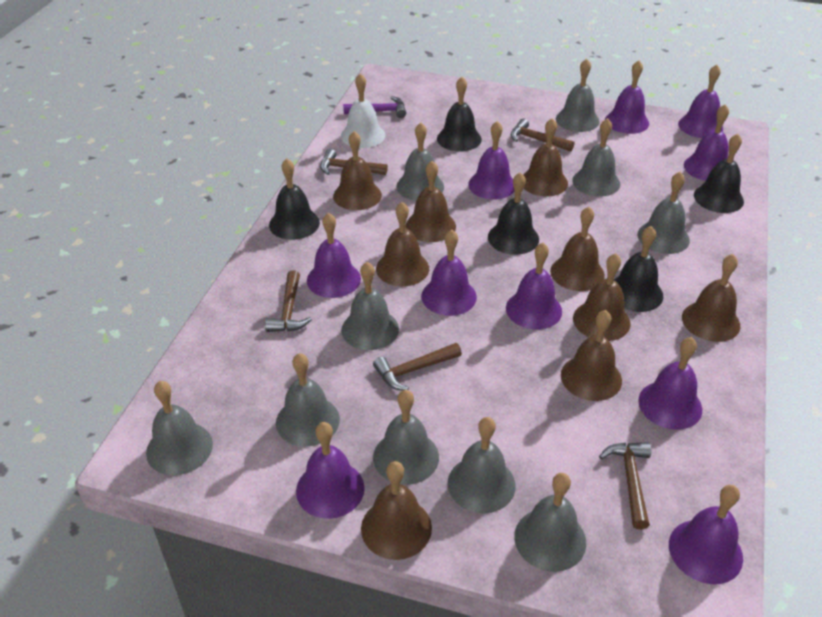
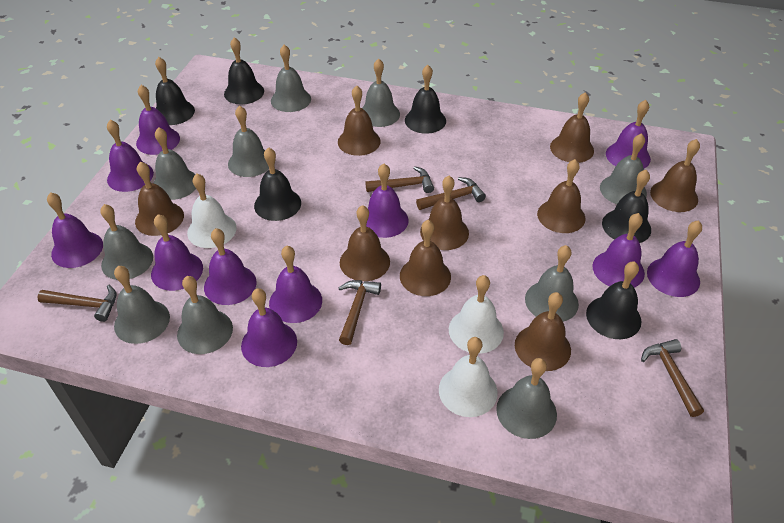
black bell: 5 -> 6
purple bell: 10 -> 11
purple hammer: 1 -> 0
white bell: 1 -> 3

